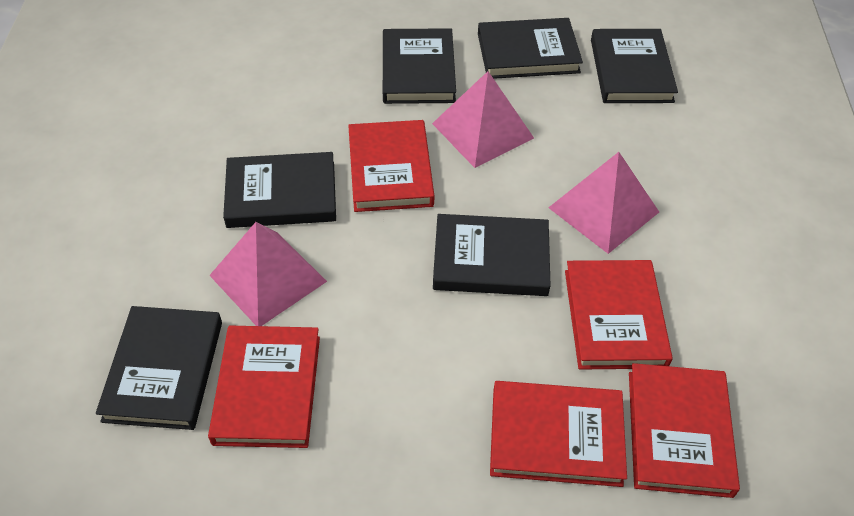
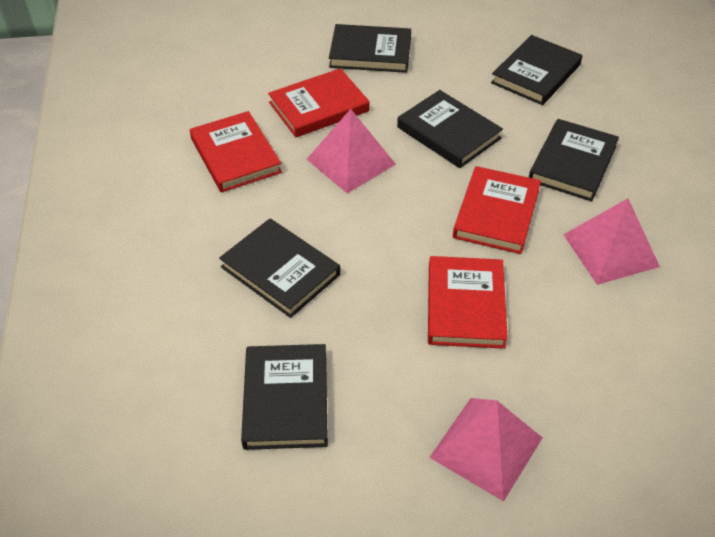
red book: 5 -> 4

